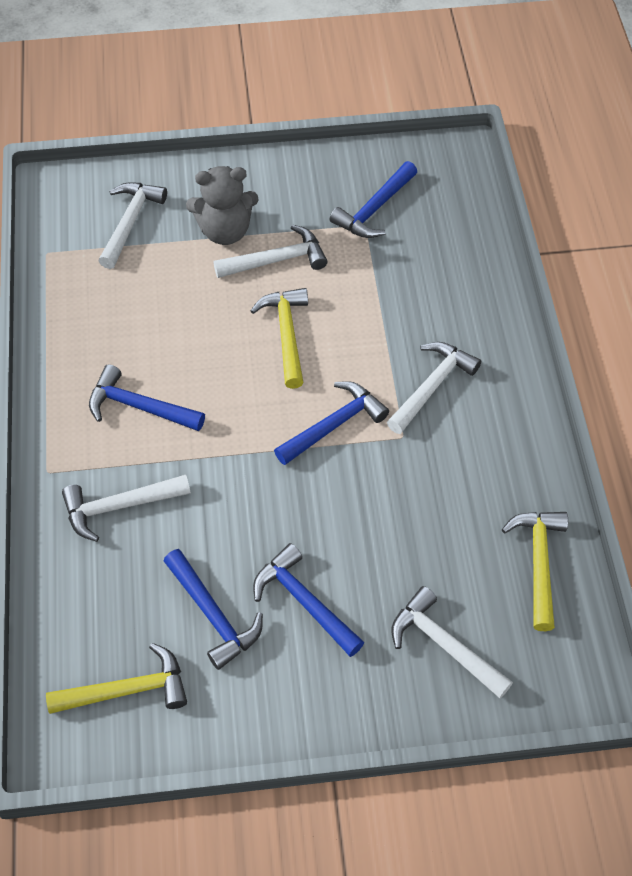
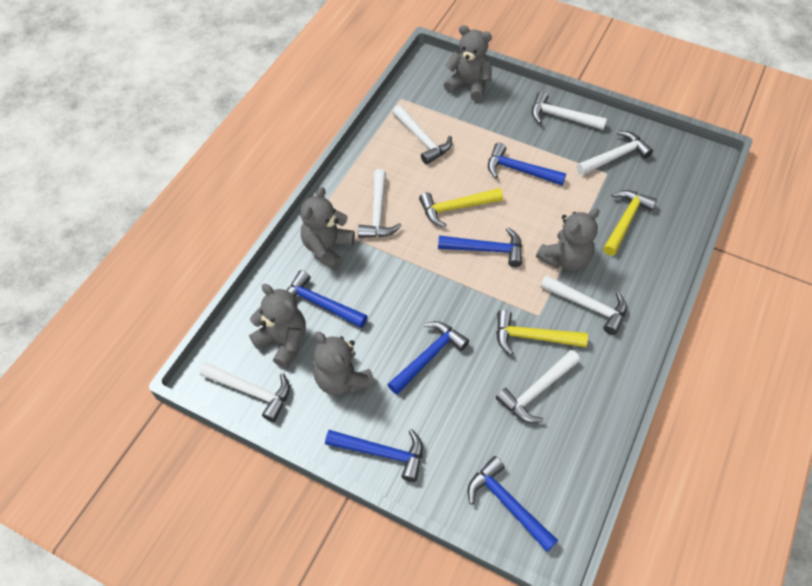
blue hammer: 5 -> 6
grey teddy bear: 1 -> 5
white hammer: 5 -> 7

